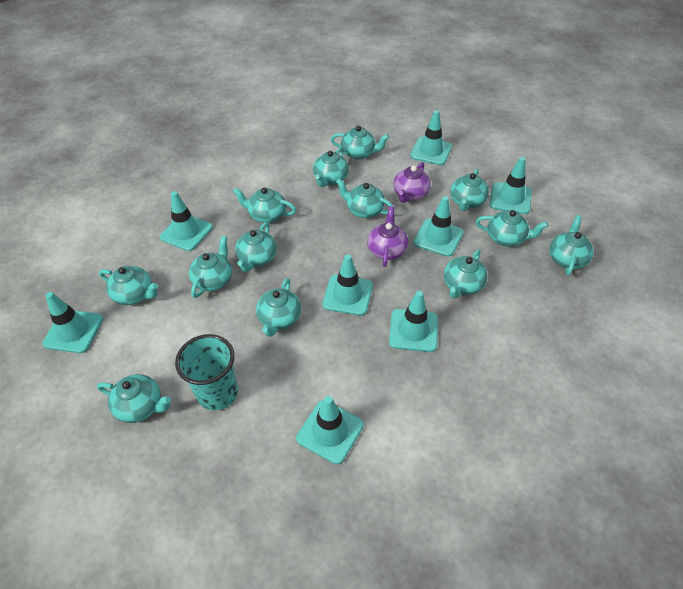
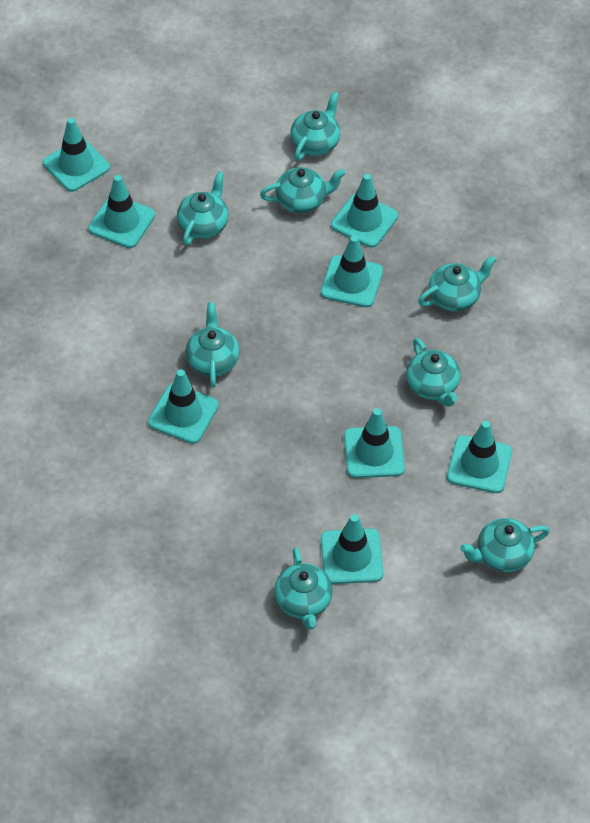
purple teapot: 2 -> 0
turquoise cup: 1 -> 0
turquoise teapot: 13 -> 8

